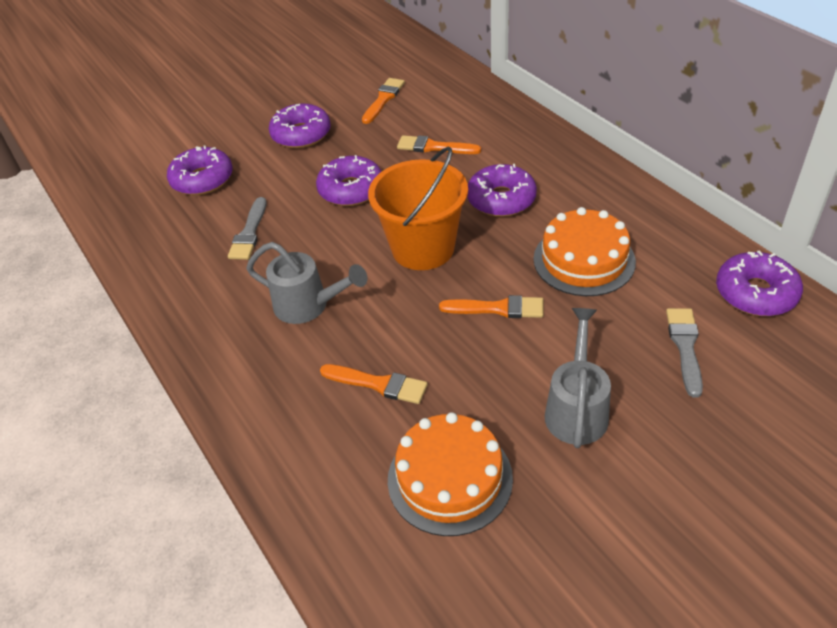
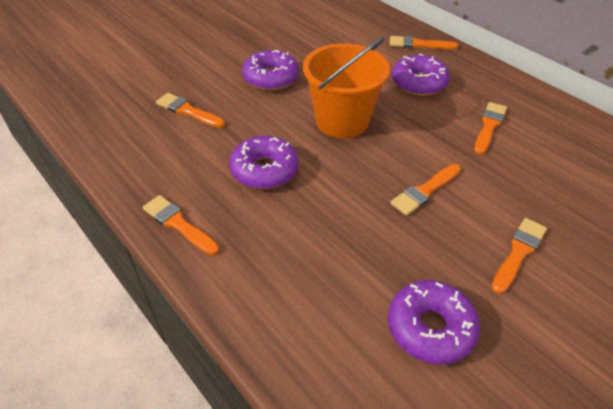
grey brush: 2 -> 0
grey watering can: 2 -> 0
orange brush: 4 -> 6
orange cake: 2 -> 0
purple donut: 5 -> 4

